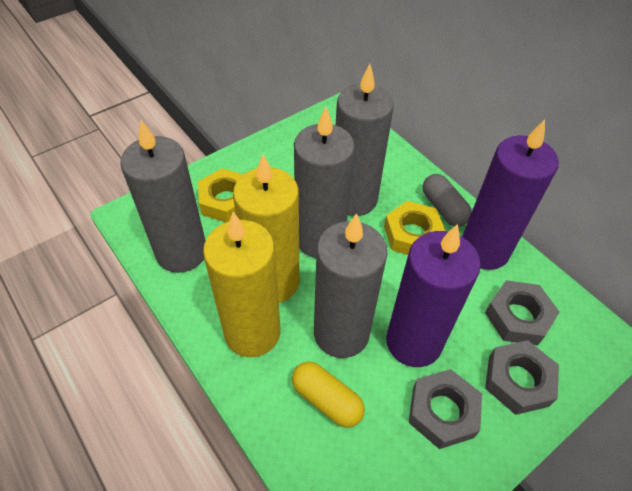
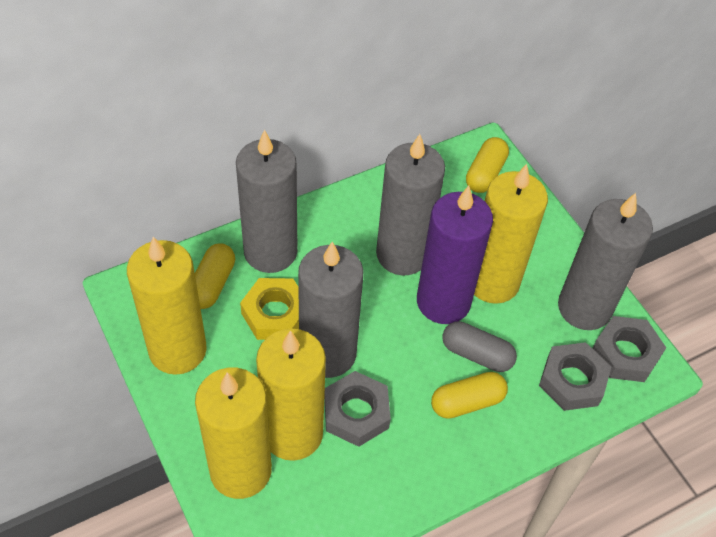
purple candle: 2 -> 1
yellow candle: 2 -> 4
yellow capsule: 1 -> 3
yellow nut: 2 -> 1

